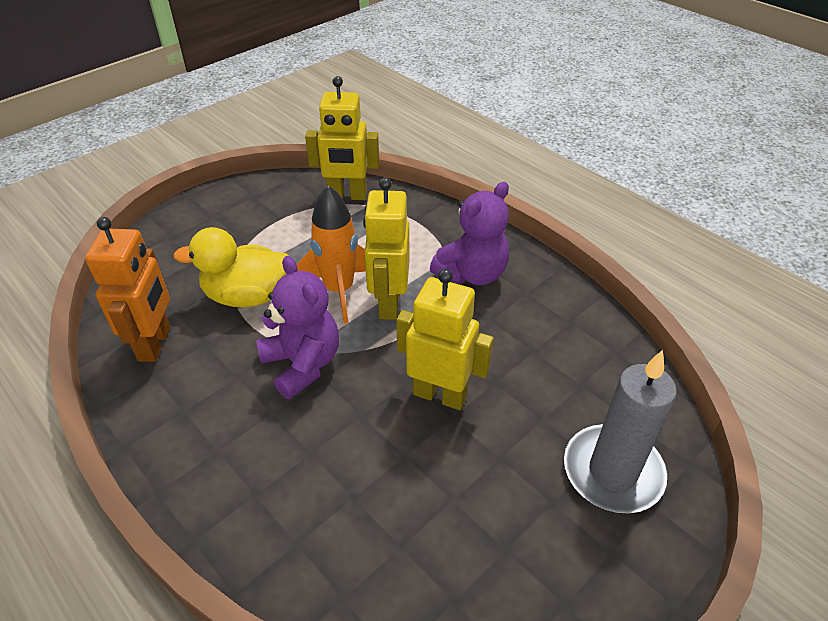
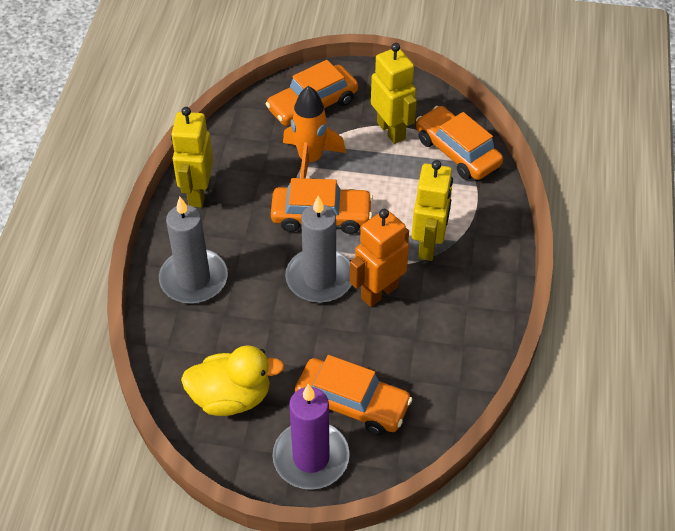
grey candle: 1 -> 2
orange car: 0 -> 4
purple candle: 0 -> 1
purple teddy bear: 2 -> 0

